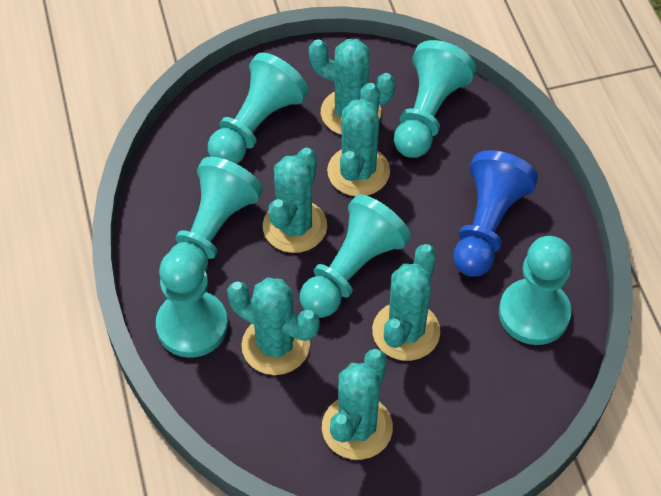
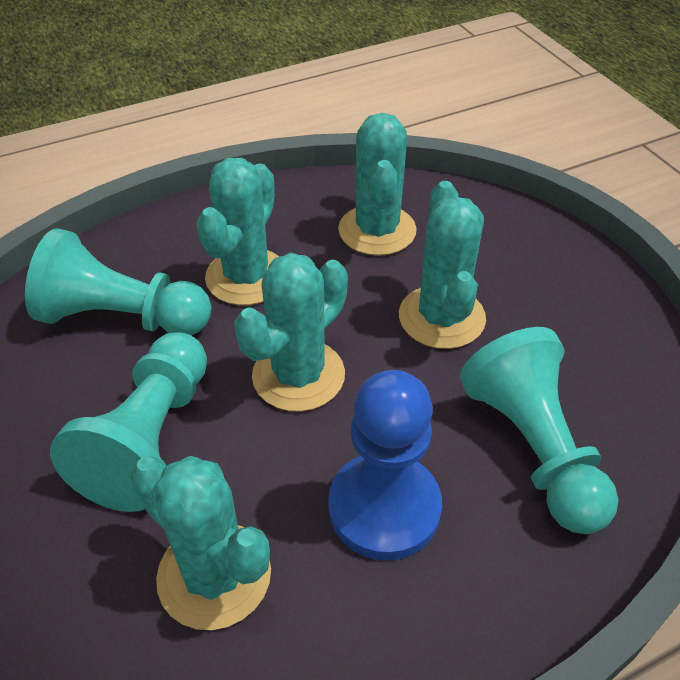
turquoise cactus: 6 -> 5
turquoise pawn: 6 -> 3

